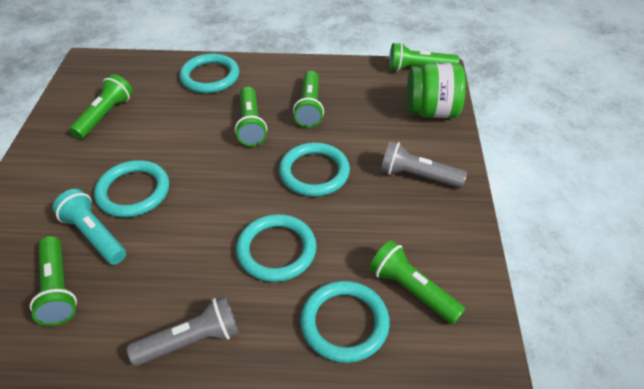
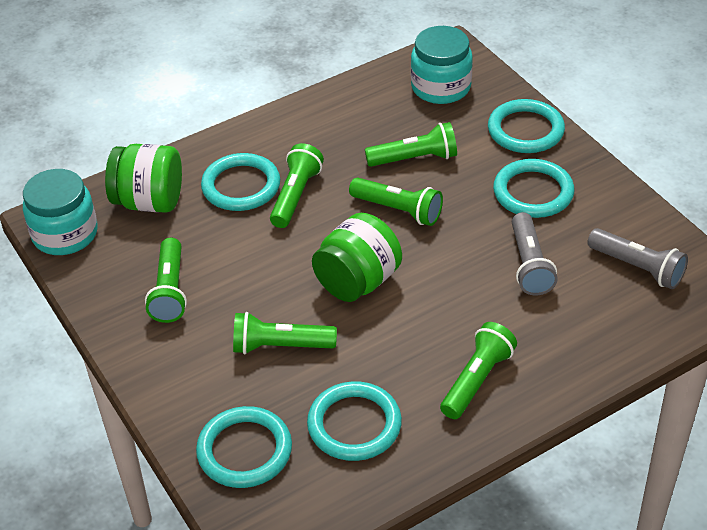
green jar: 1 -> 2
turquoise flashlight: 1 -> 0
turquoise jar: 0 -> 2

